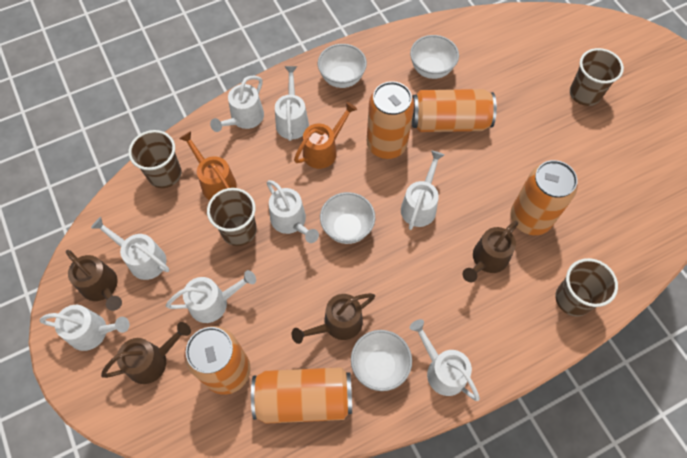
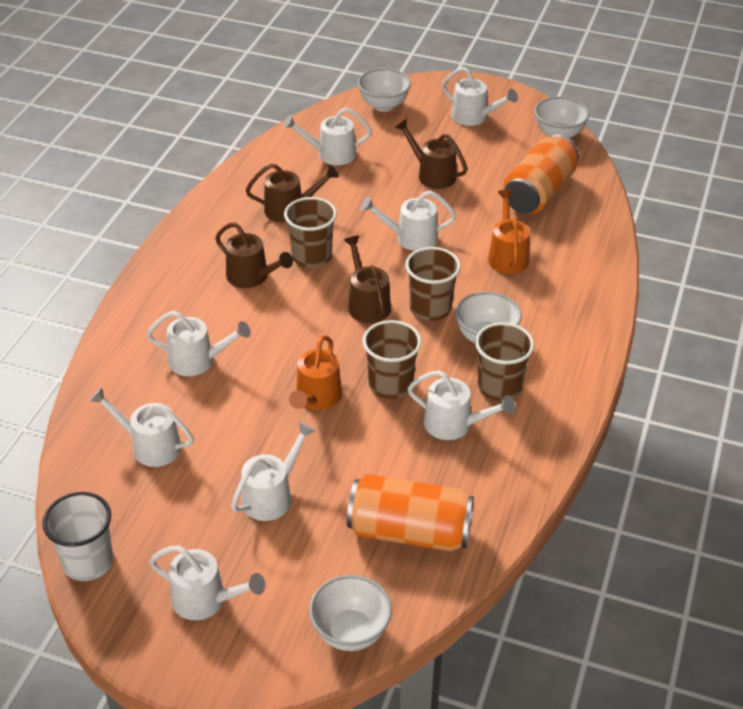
orange can: 5 -> 2
white cup: 0 -> 1

